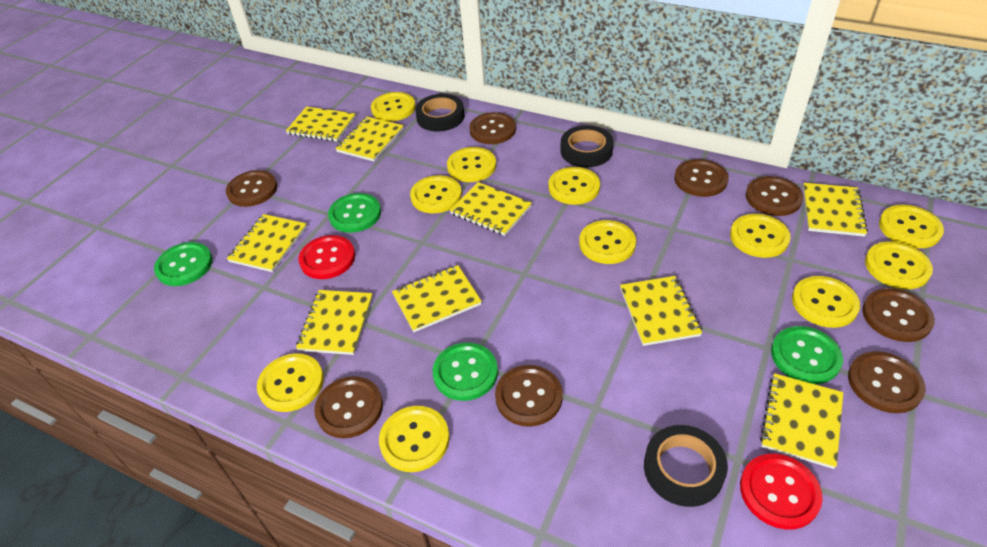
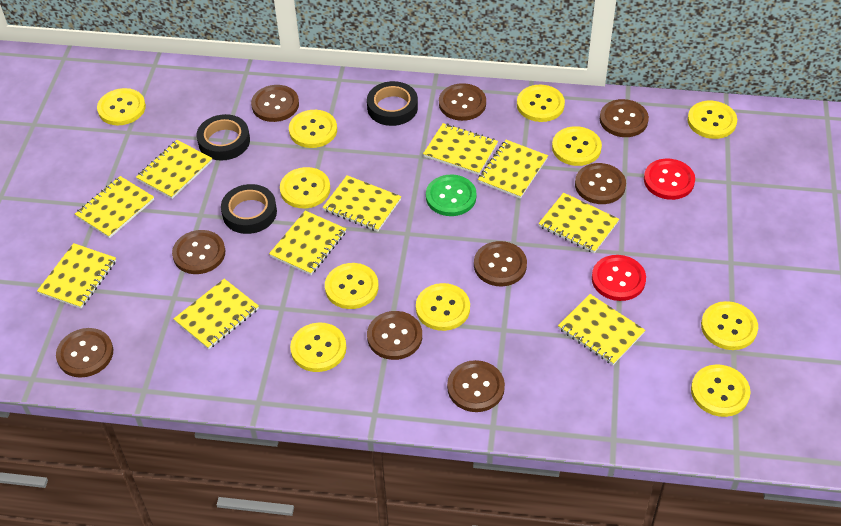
brown button: 8 -> 9
green button: 4 -> 1
yellow notebook: 9 -> 10

